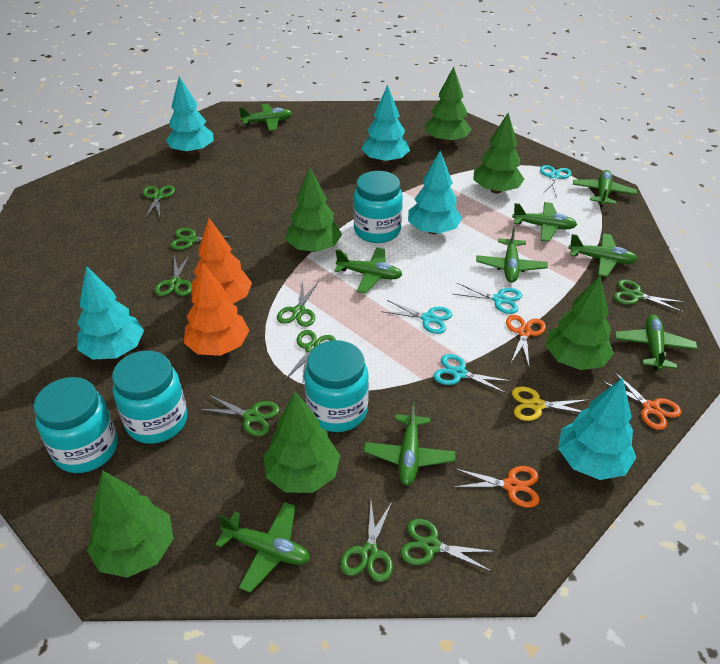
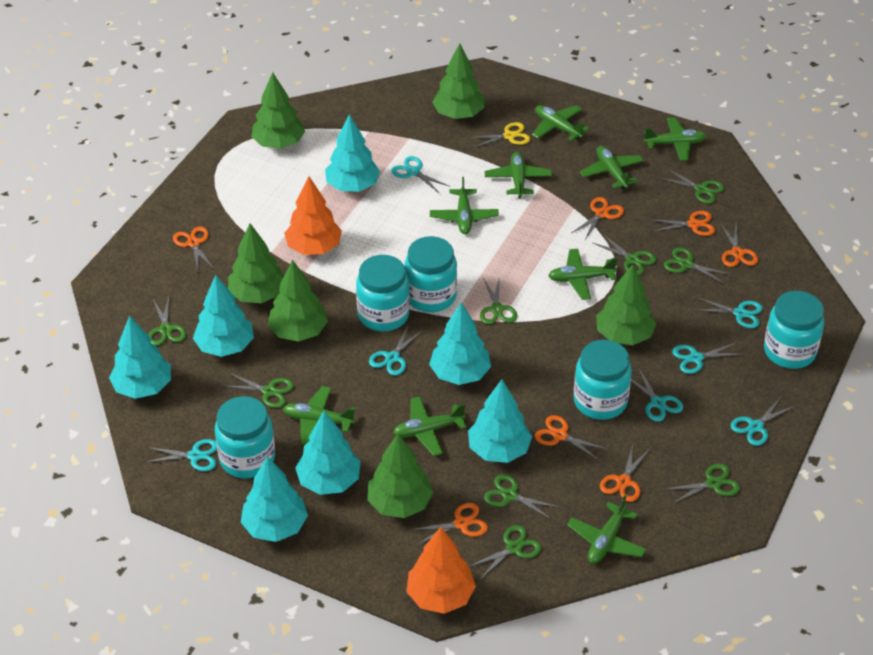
orange scissors: 3 -> 7
turquoise jar: 4 -> 5
turquoise scissors: 4 -> 7
turquoise tree: 5 -> 7

